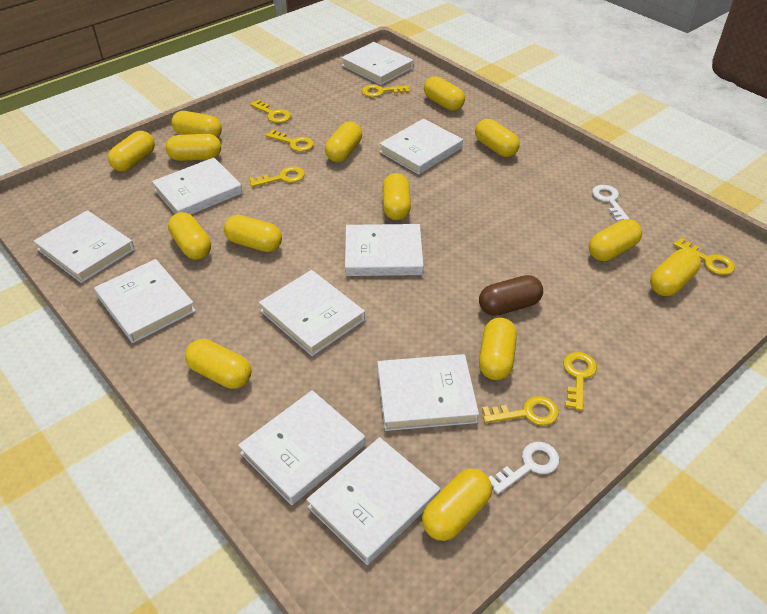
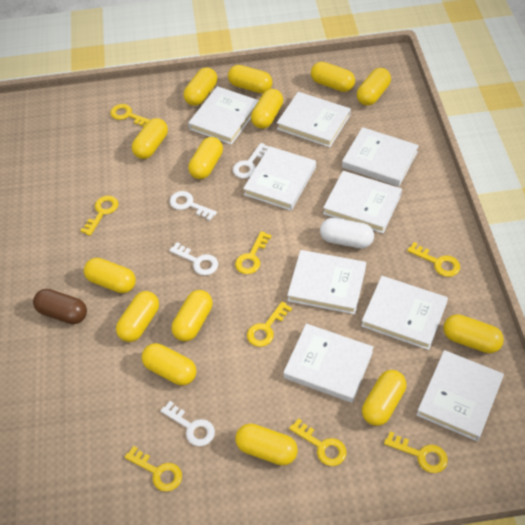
white book: 10 -> 9
white capsule: 0 -> 1
white key: 2 -> 4
yellow key: 7 -> 8

